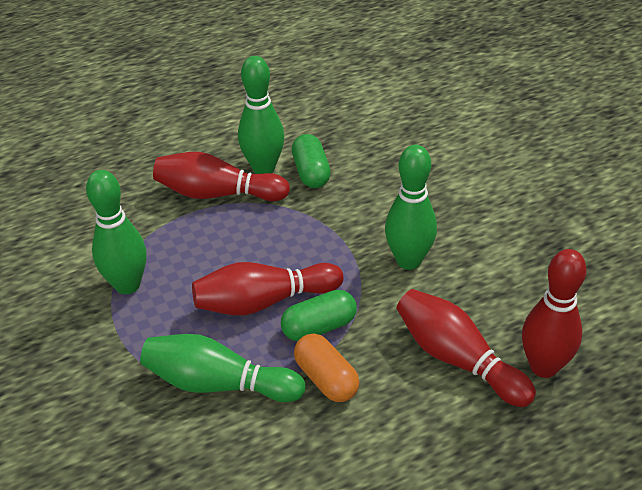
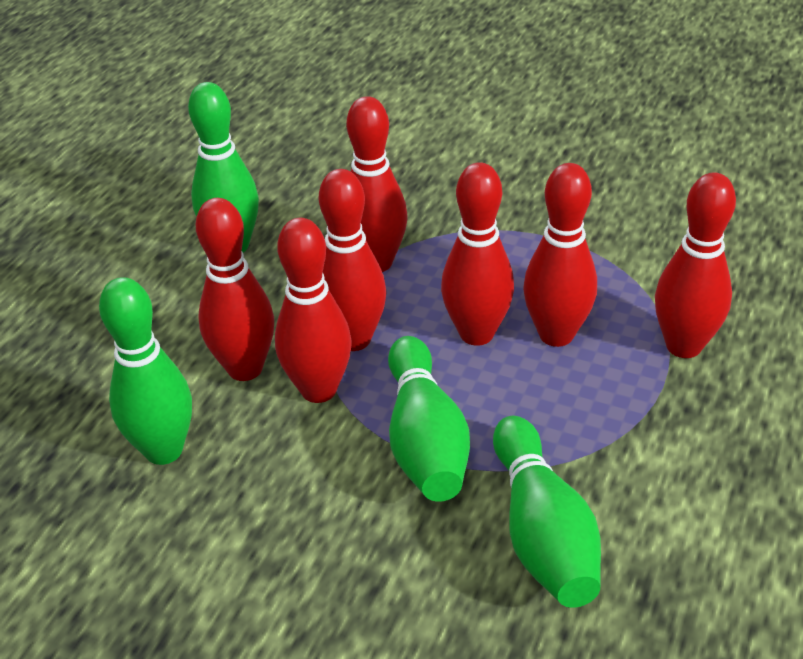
green capsule: 2 -> 0
orange capsule: 1 -> 0
red bowling pin: 4 -> 7

